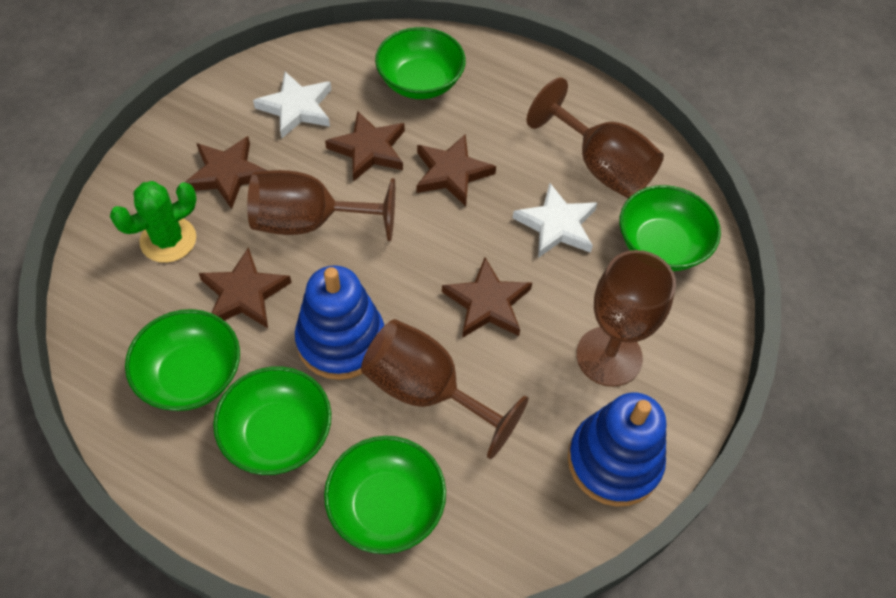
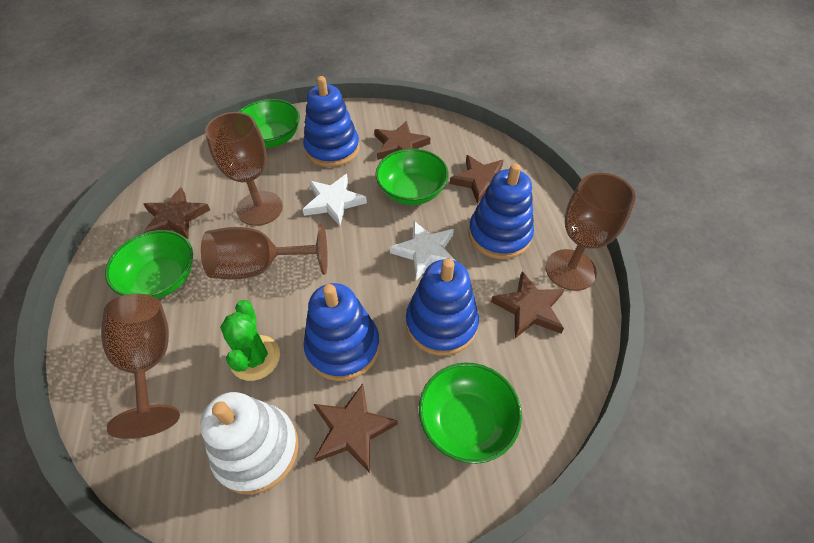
blue stacking toy: 2 -> 4
green bowl: 5 -> 4
white stacking toy: 0 -> 1

